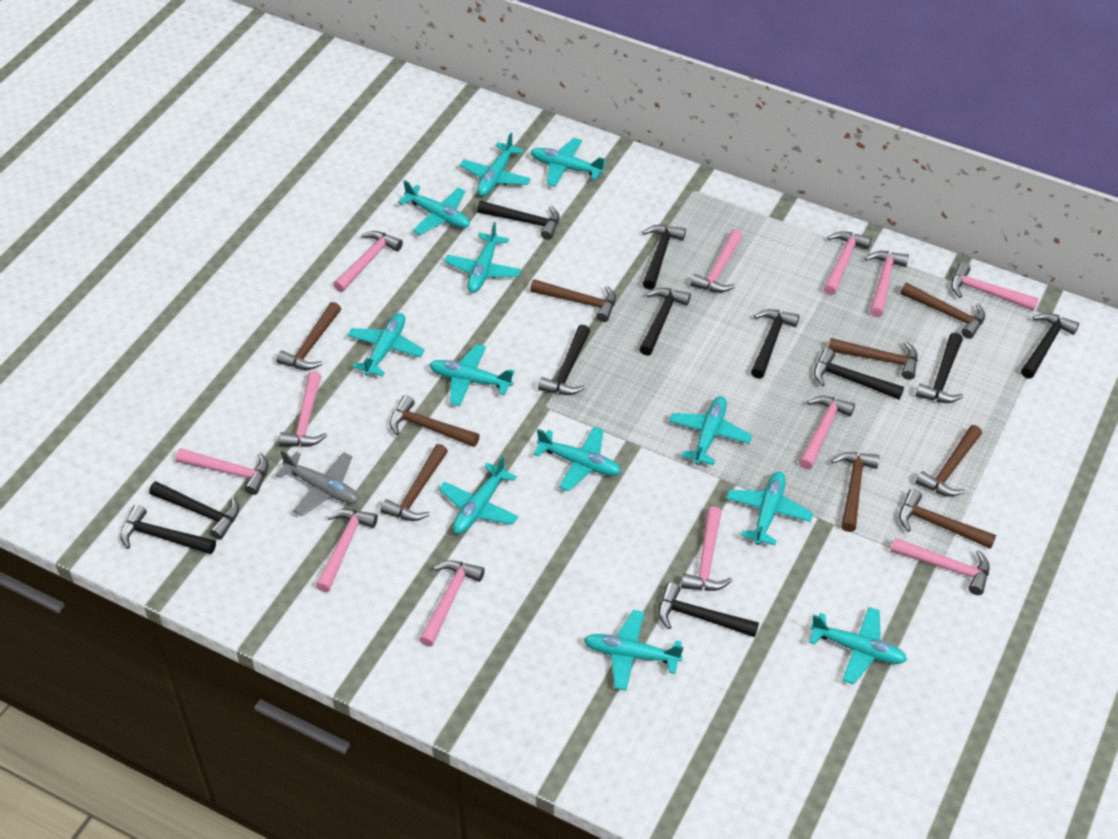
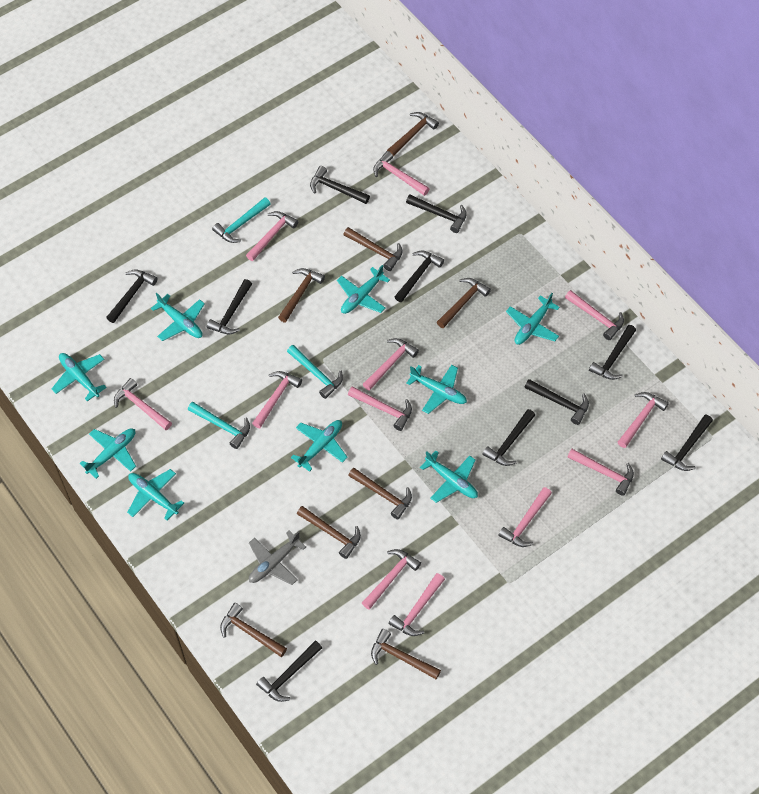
black hammer: 11 -> 10
brown hammer: 9 -> 8
turquoise hammer: 0 -> 3
turquoise plane: 12 -> 9

